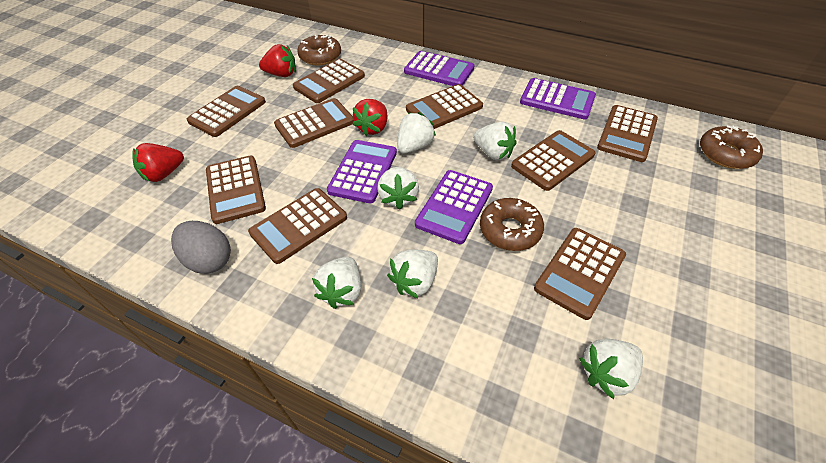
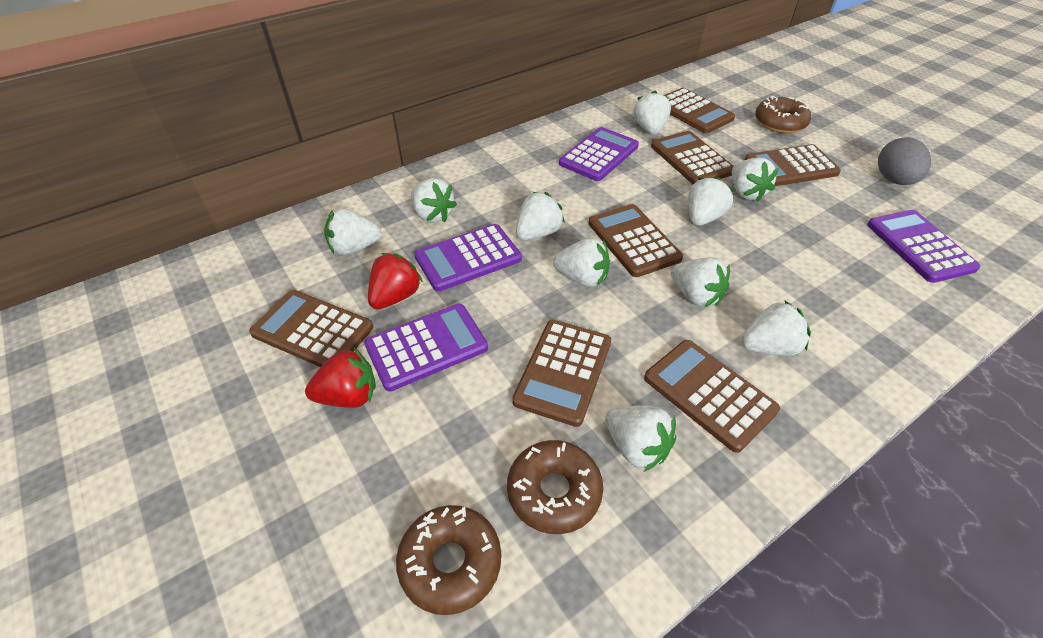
brown calculator: 9 -> 7
red strawberry: 3 -> 2
white strawberry: 6 -> 10

